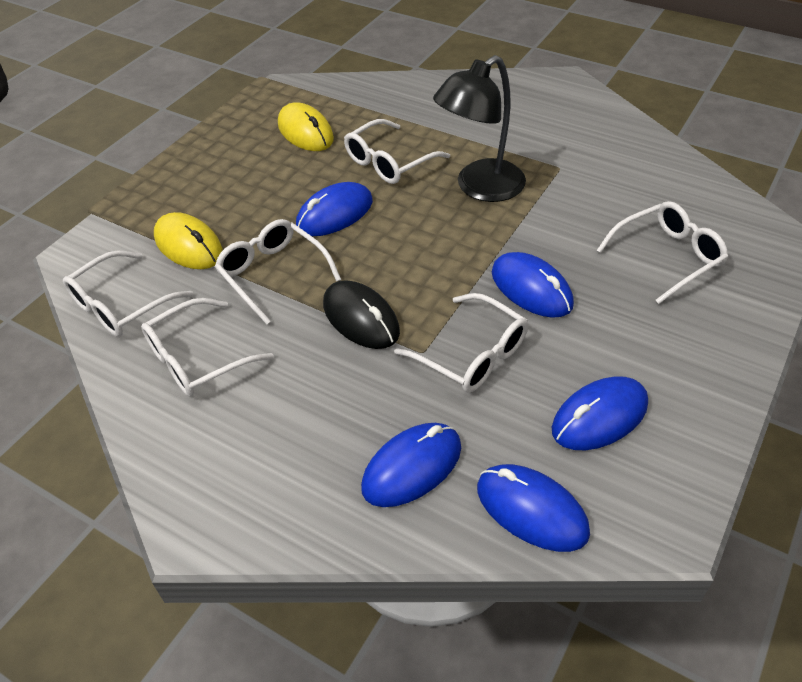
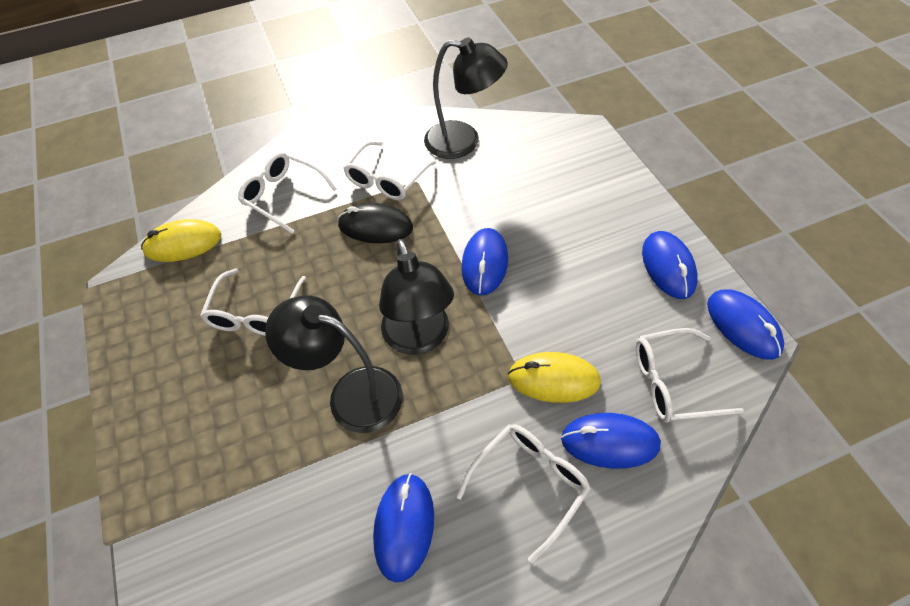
black lamp: 1 -> 3
white glasses: 6 -> 5

